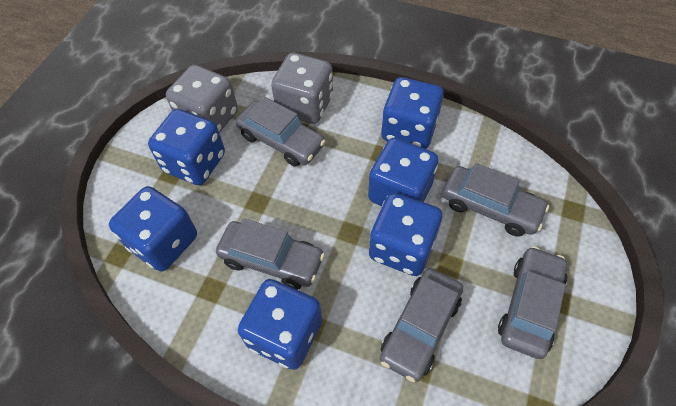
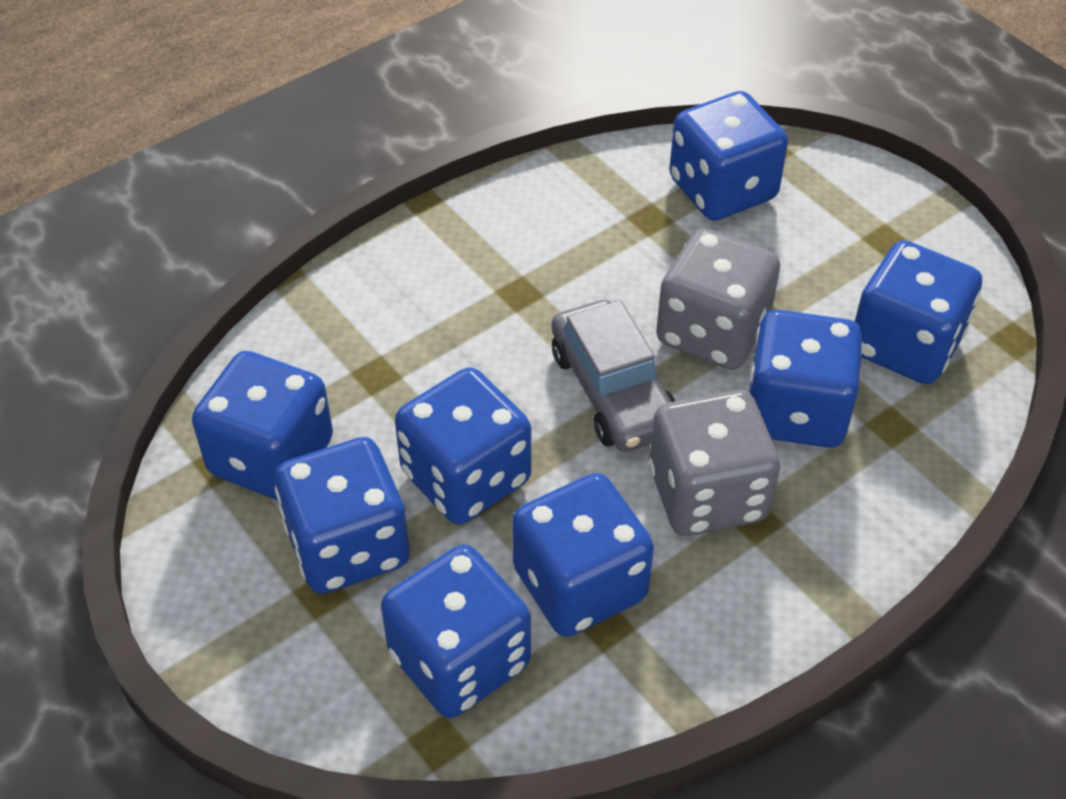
blue dice: 6 -> 8
grey car: 5 -> 1

